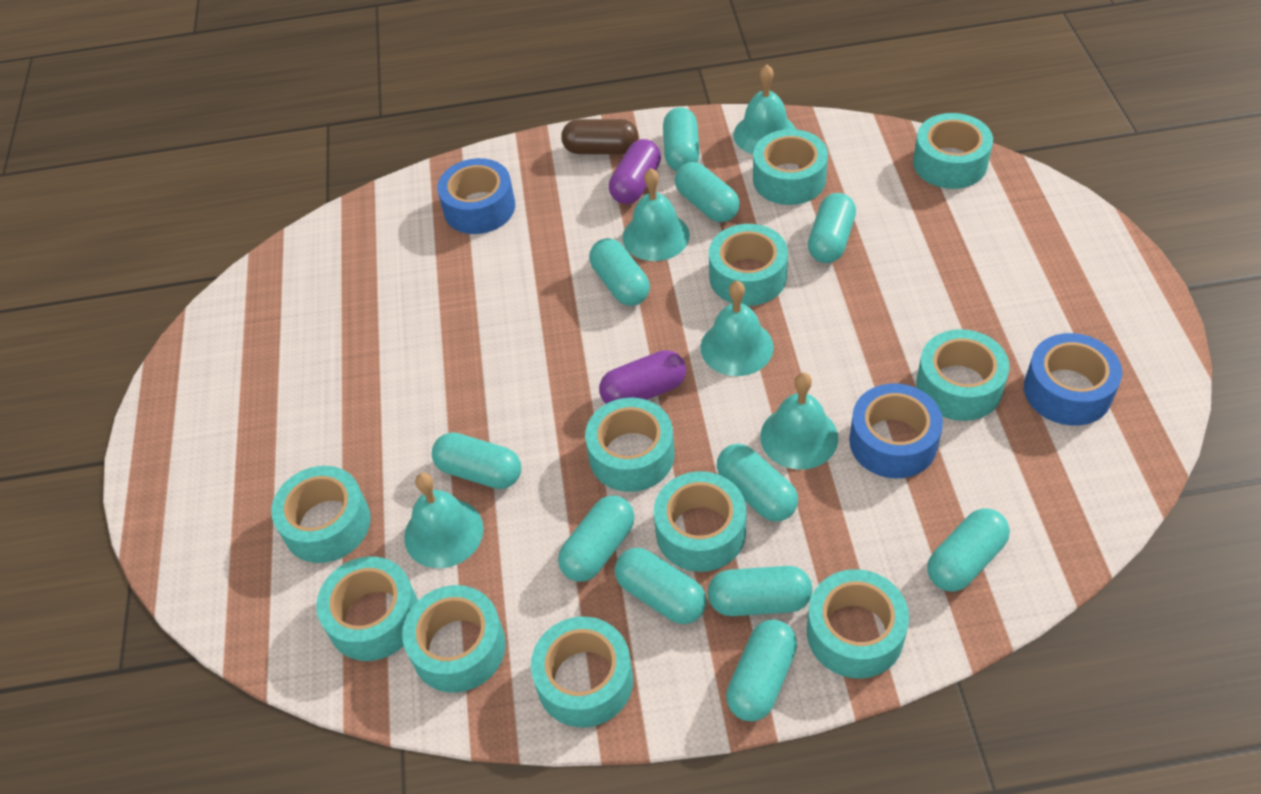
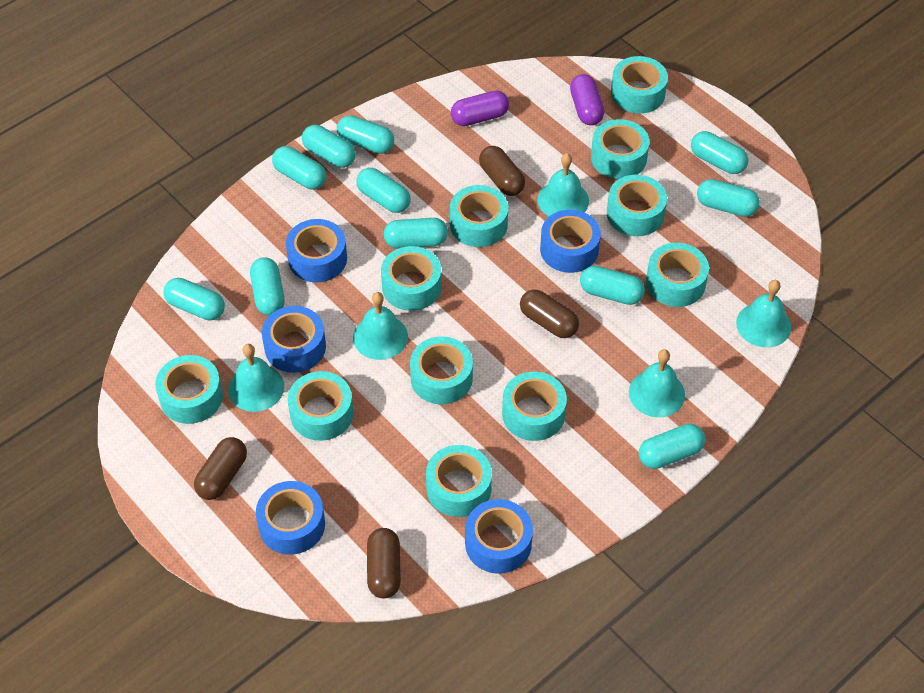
blue tape: 3 -> 5
brown capsule: 1 -> 4

